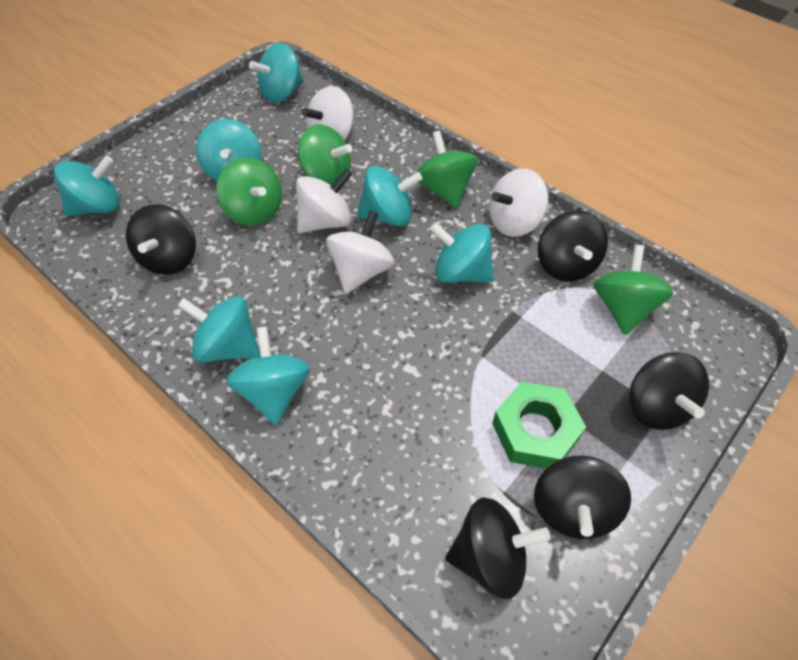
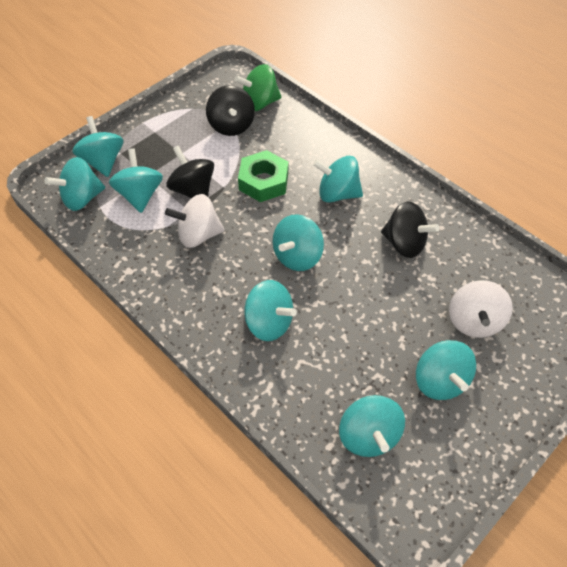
black spinning top: 5 -> 3
green spinning top: 4 -> 1
turquoise spinning top: 7 -> 8
white spinning top: 4 -> 2

